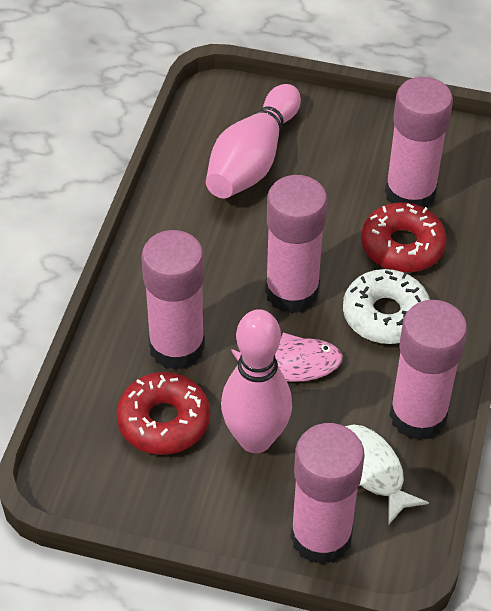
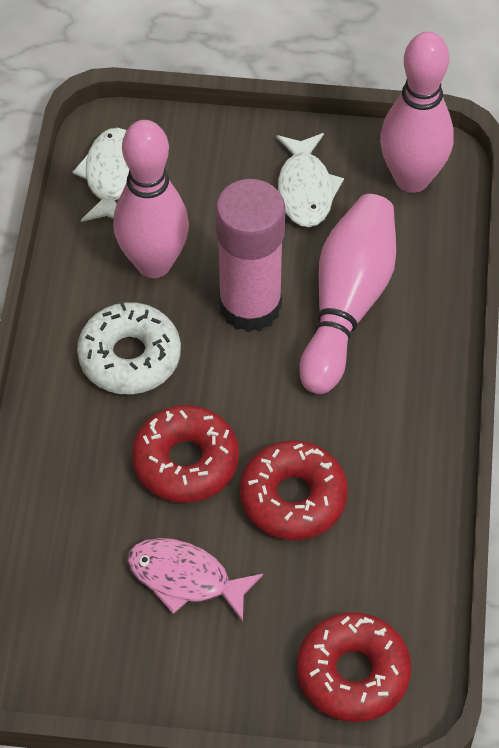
pink bowling pin: 2 -> 3
pink glue stick: 5 -> 1
red donut: 2 -> 3
white fish: 1 -> 2

